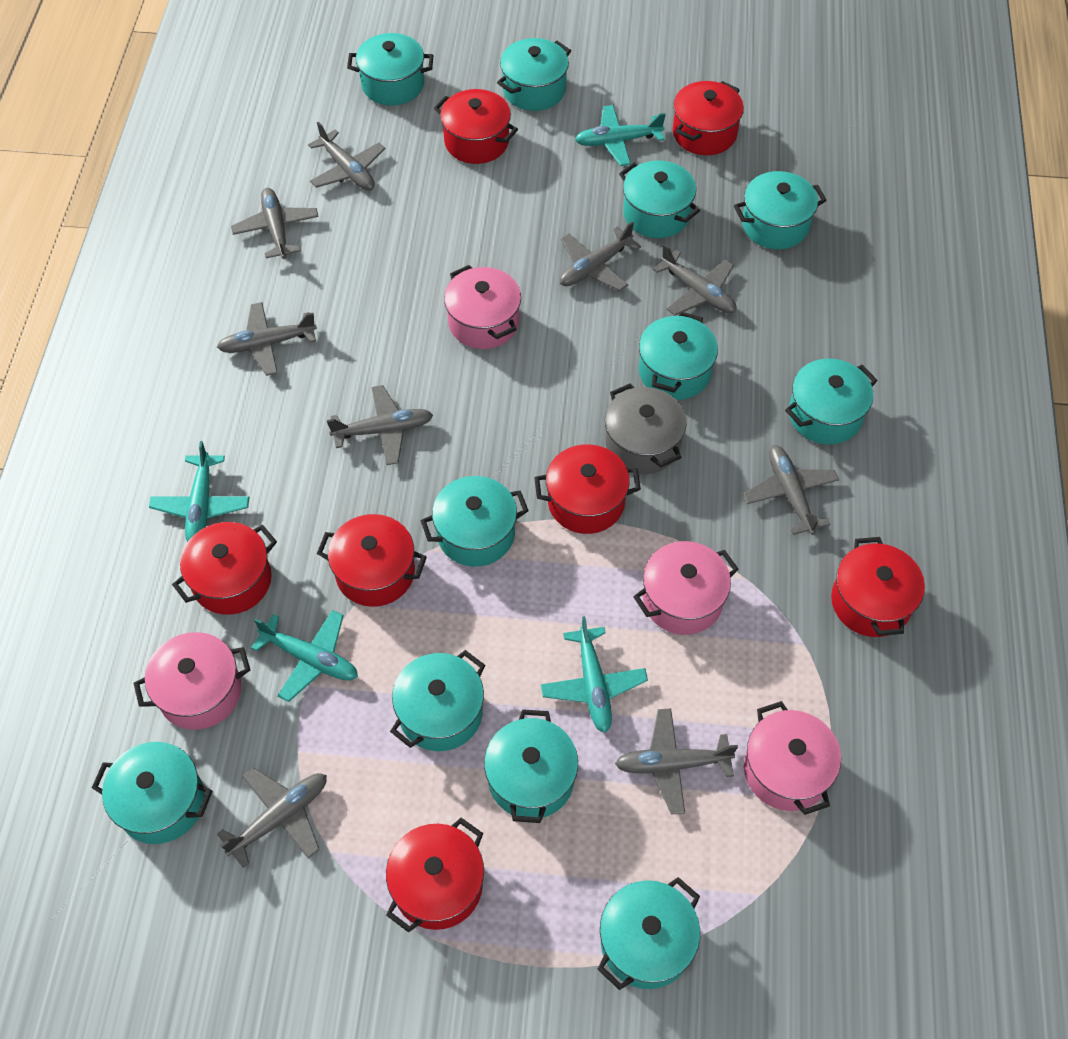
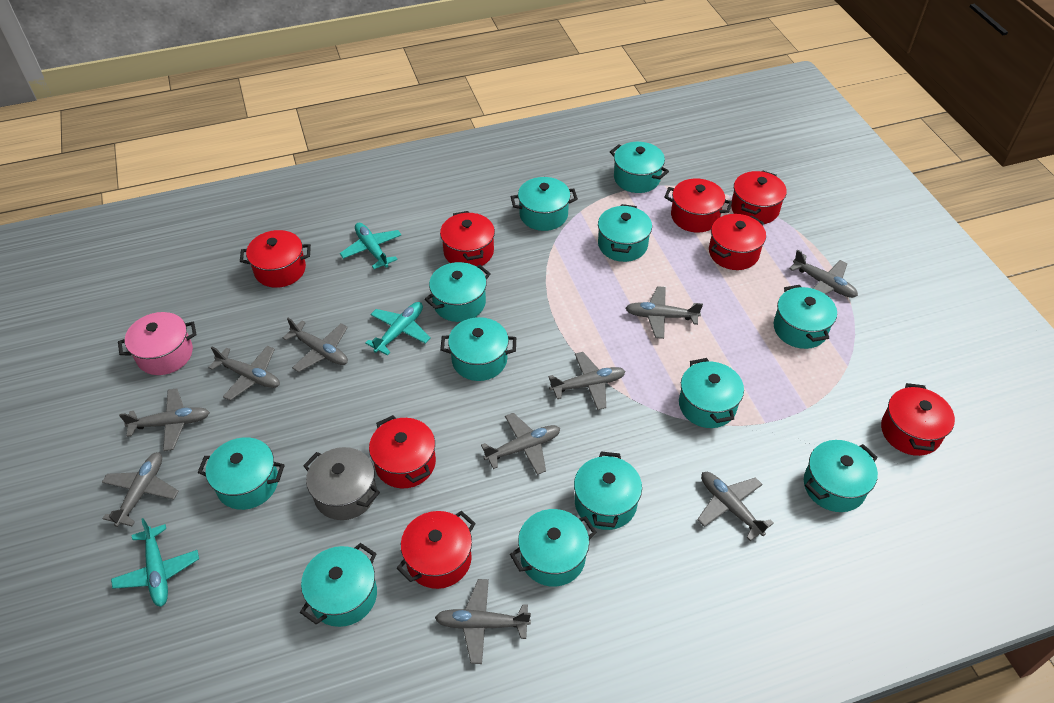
grey plane: 9 -> 10
pink pot: 4 -> 1
red pot: 7 -> 8
turquoise plane: 4 -> 3
turquoise pot: 11 -> 12

